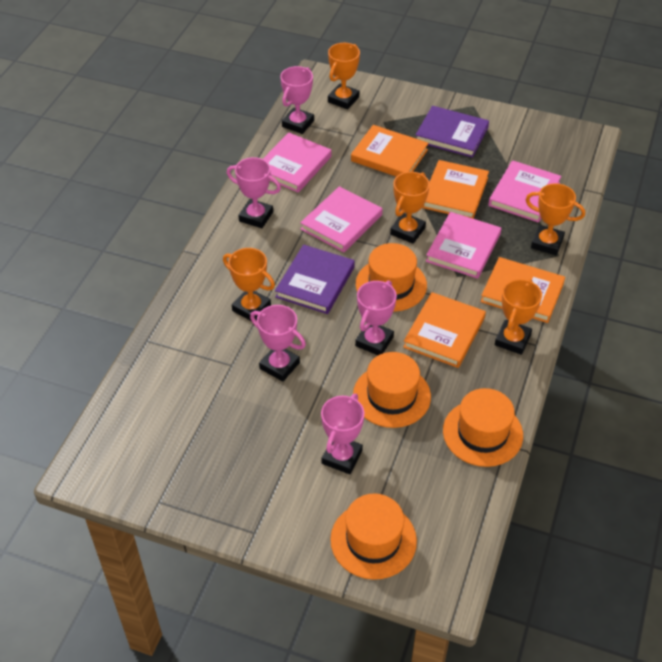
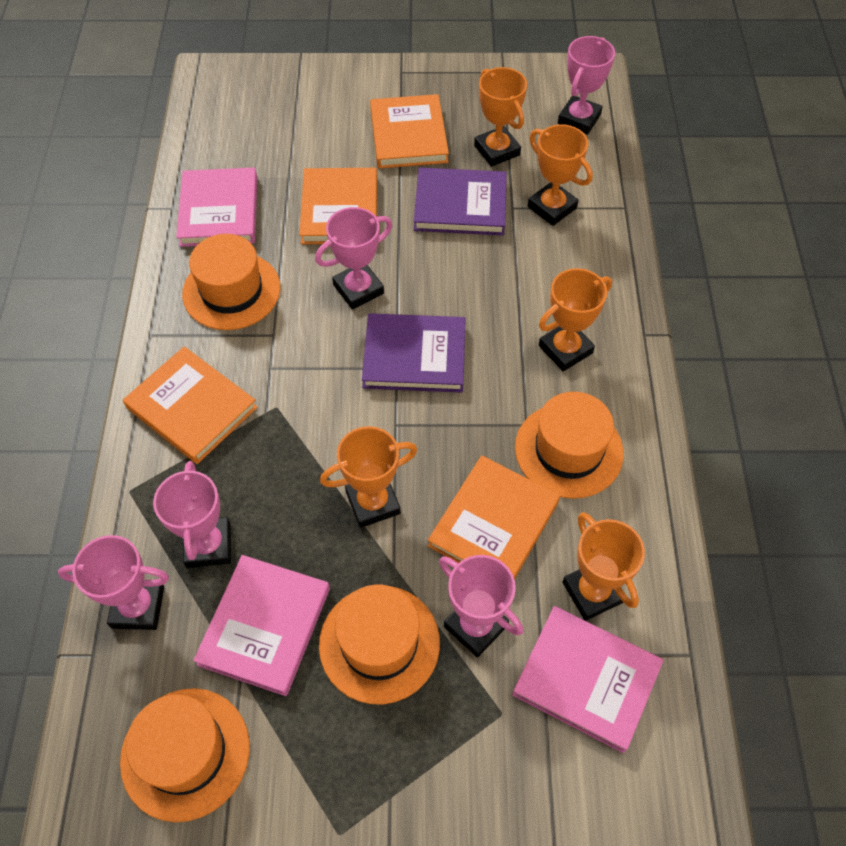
pink book: 4 -> 3

